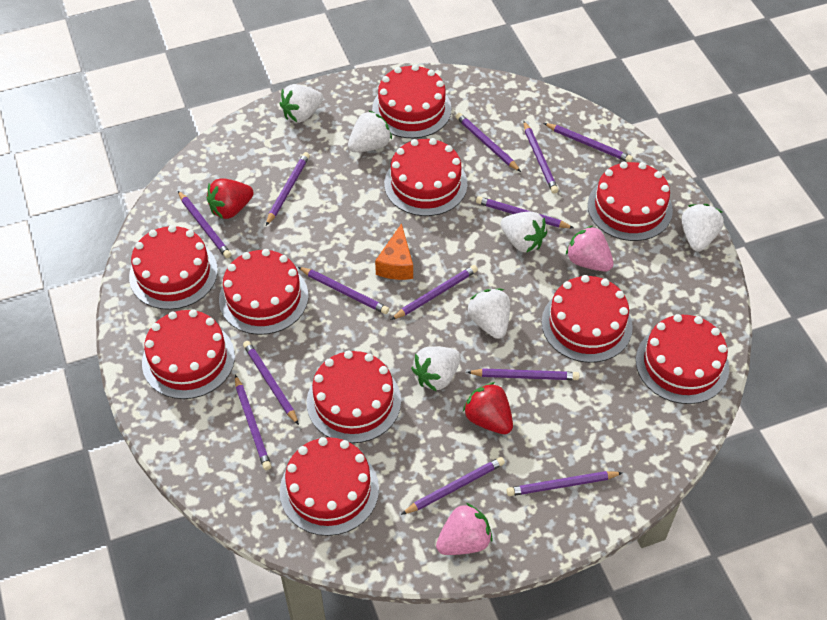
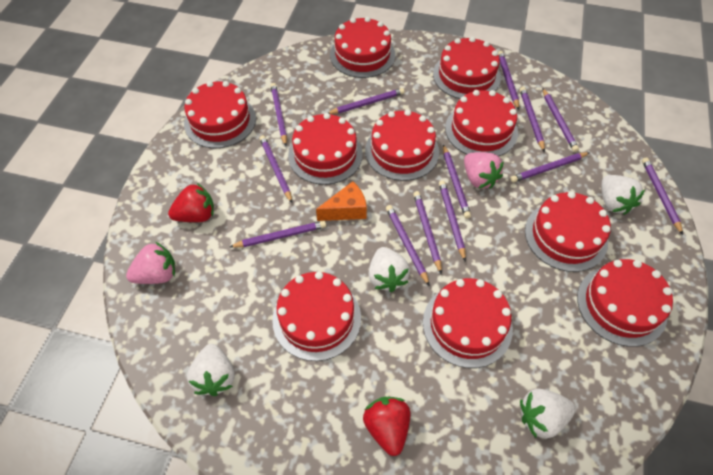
white strawberry: 6 -> 4

